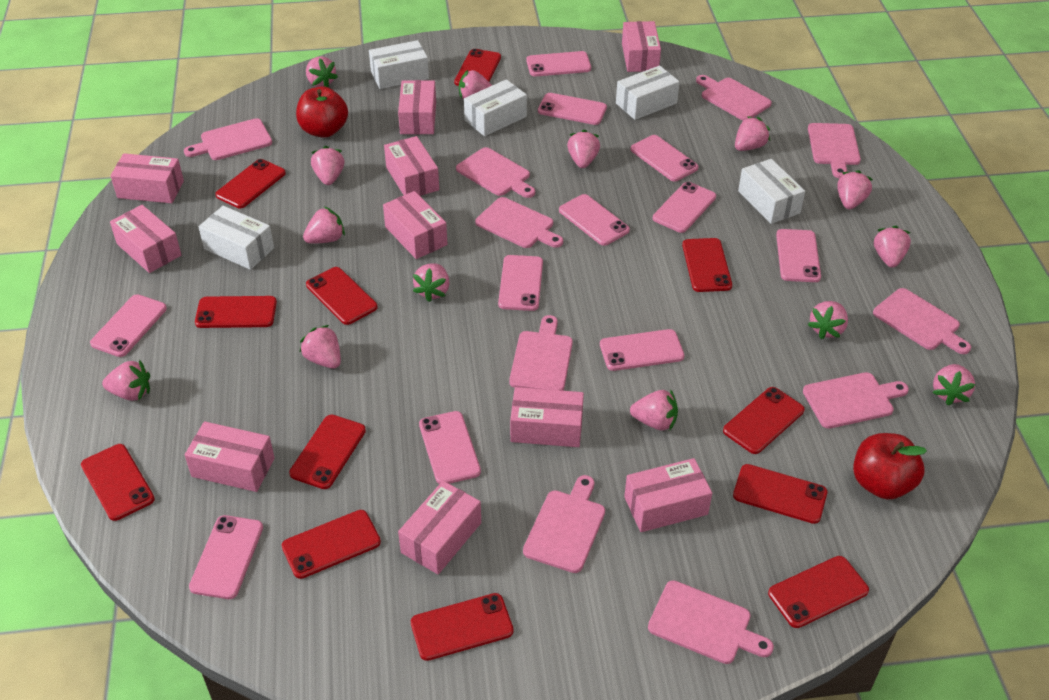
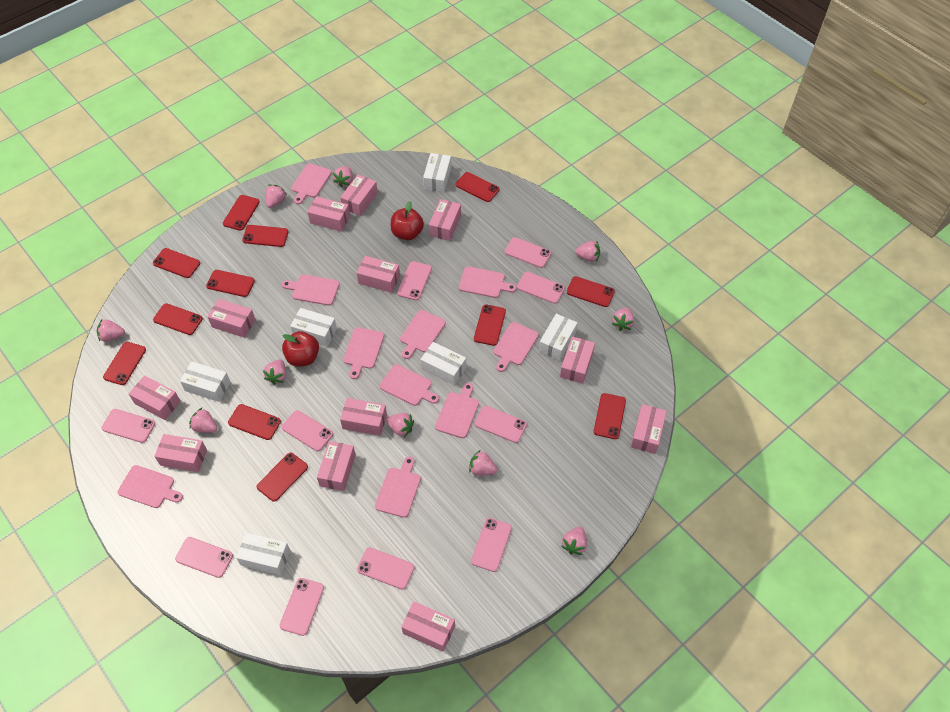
pink box: 10 -> 12
pink phone: 11 -> 10
pink strawberry: 14 -> 10
white box: 5 -> 6

